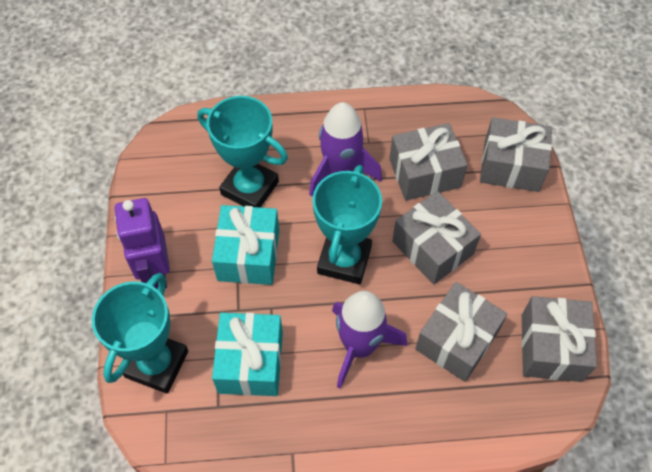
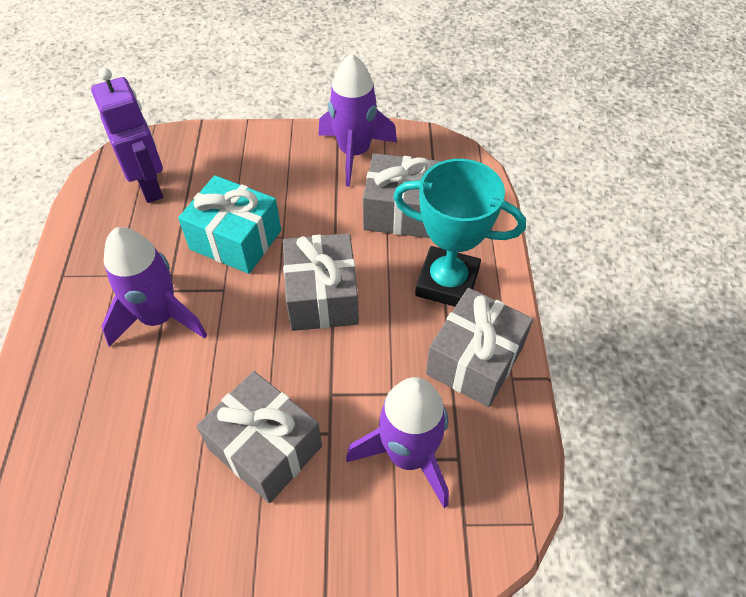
grey gift: 5 -> 4
purple rocket: 2 -> 3
turquoise gift: 2 -> 1
turquoise trophy: 3 -> 1

